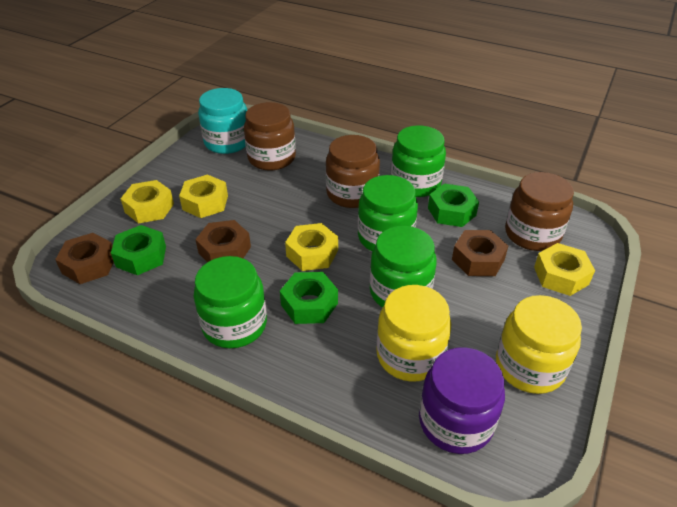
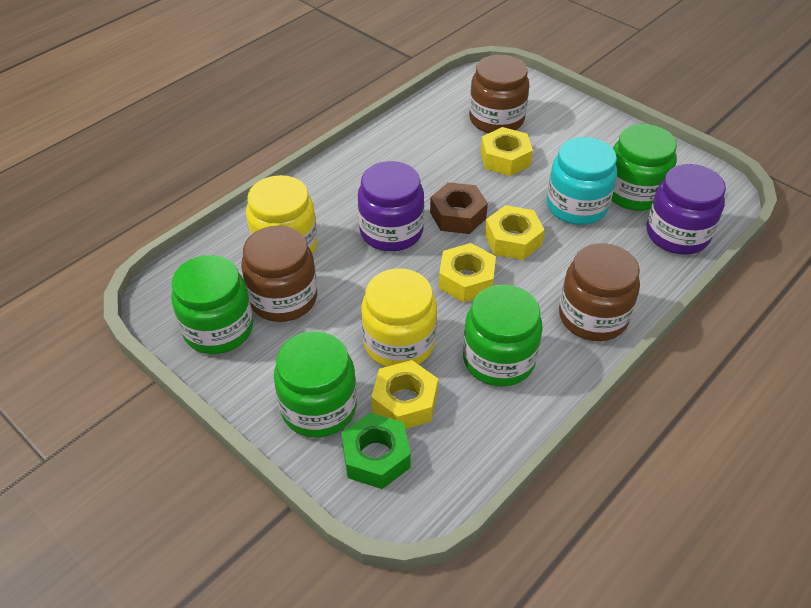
brown nut: 3 -> 1
green nut: 3 -> 1
purple jar: 1 -> 2

